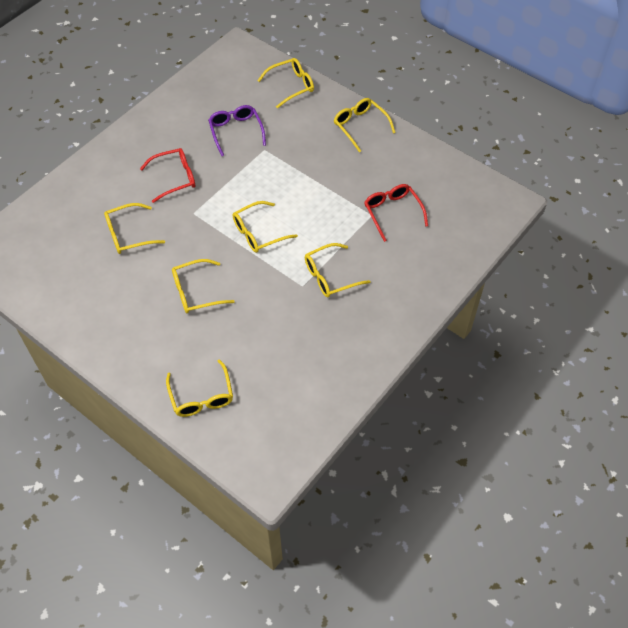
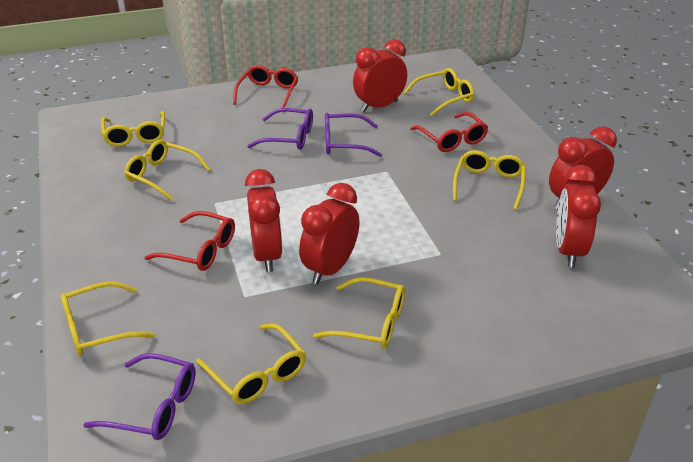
purple glasses: 1 -> 3
red clock: 0 -> 5
red glasses: 2 -> 3

